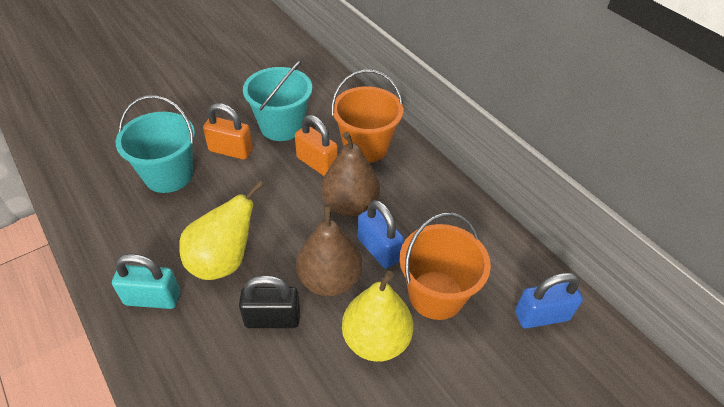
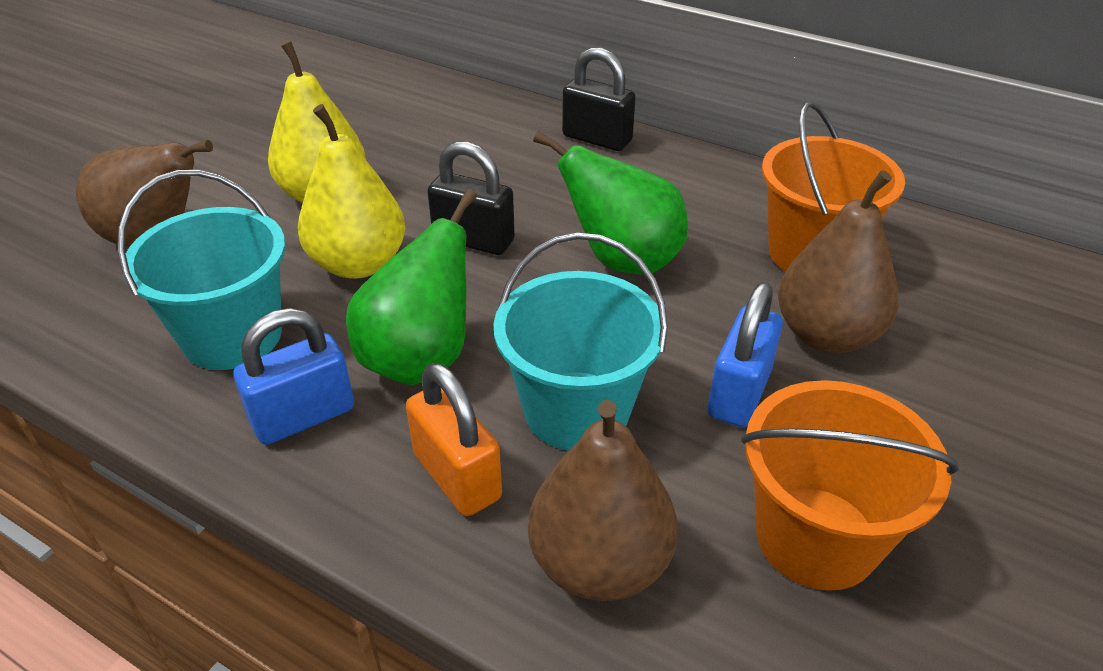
black padlock: 1 -> 2
brown pear: 2 -> 3
green pear: 0 -> 2
orange padlock: 2 -> 1
turquoise padlock: 1 -> 0

